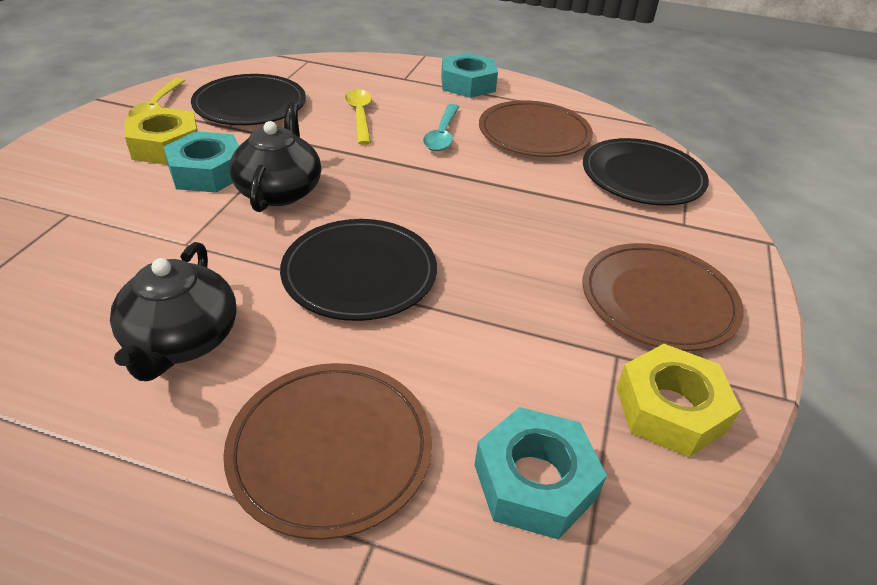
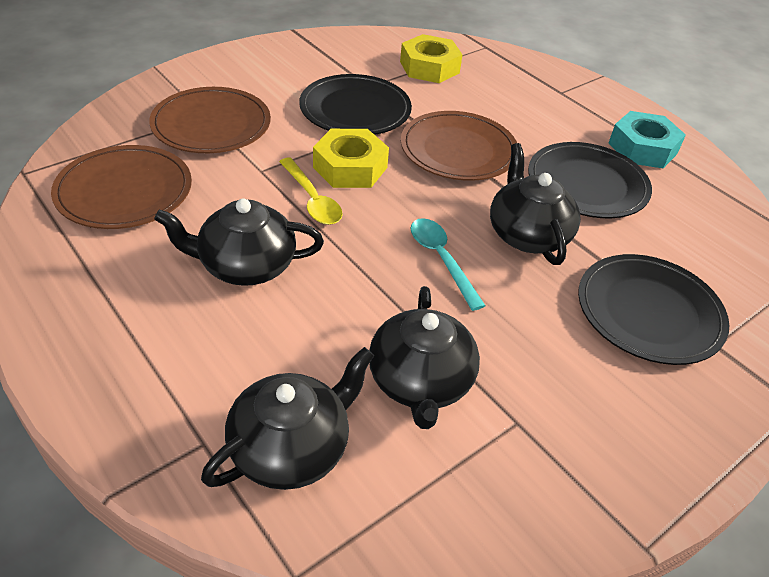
black teapot: 2 -> 4
turquoise nut: 3 -> 1
yellow spoon: 2 -> 1

